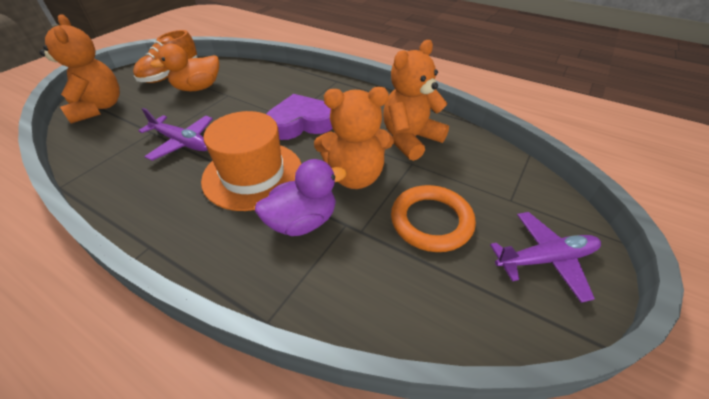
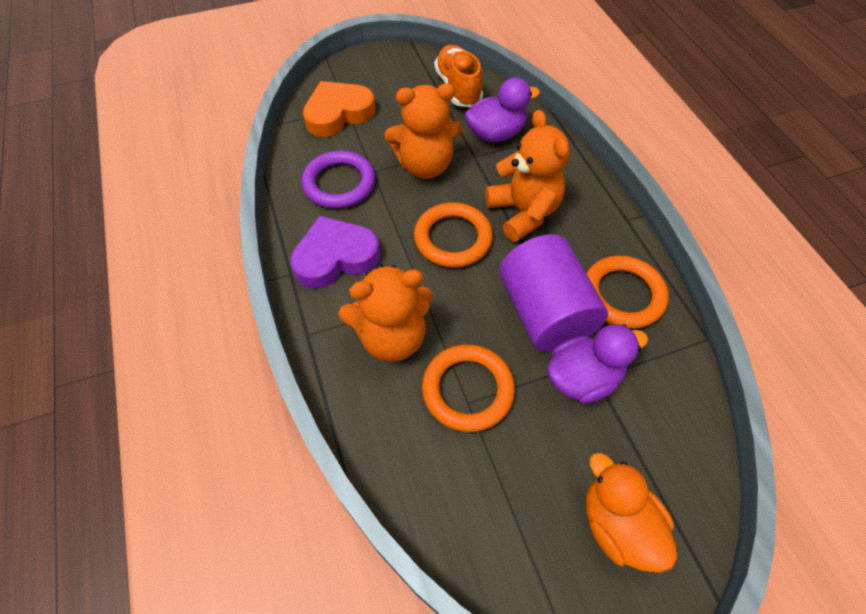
orange hat: 1 -> 0
orange heart: 0 -> 1
orange ring: 1 -> 3
purple cylinder: 0 -> 1
purple duck: 1 -> 2
purple plane: 2 -> 0
purple ring: 0 -> 1

